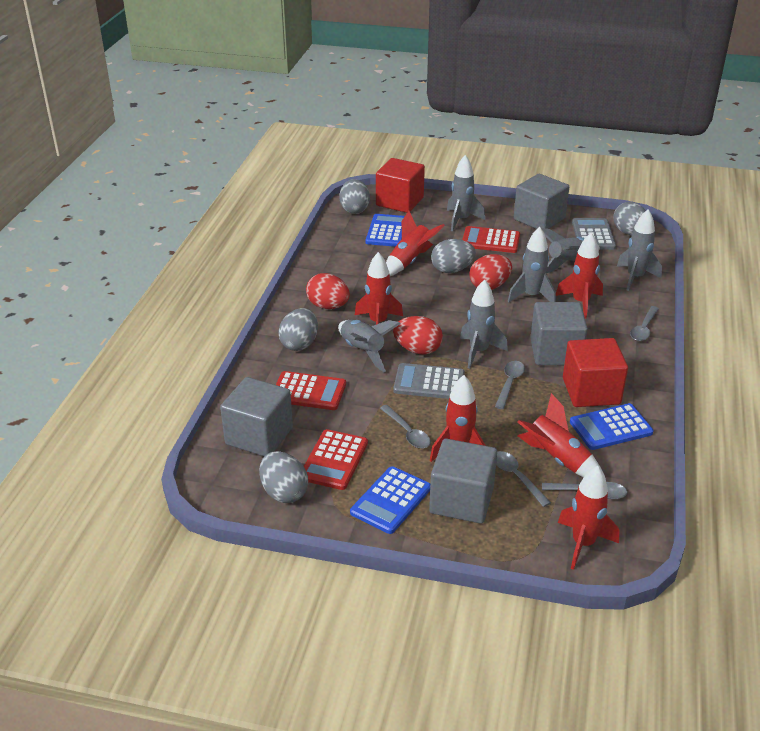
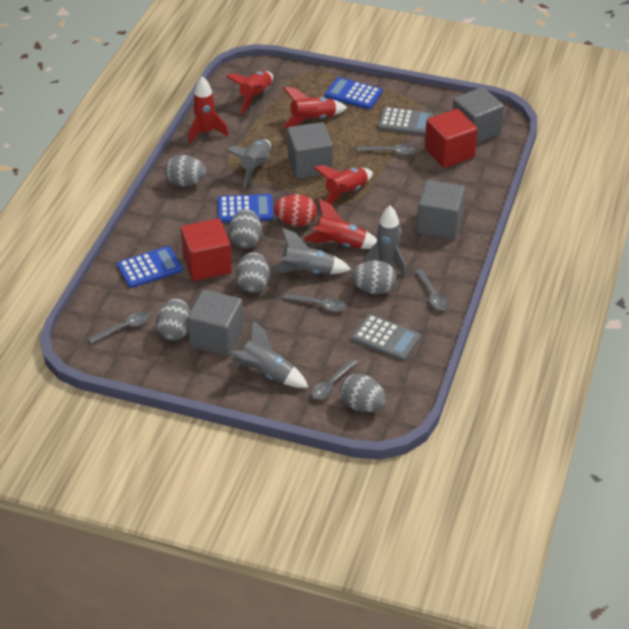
grey egg: 5 -> 6
grey rocket: 6 -> 4
red calculator: 3 -> 0
red egg: 3 -> 1
red rocket: 6 -> 5

